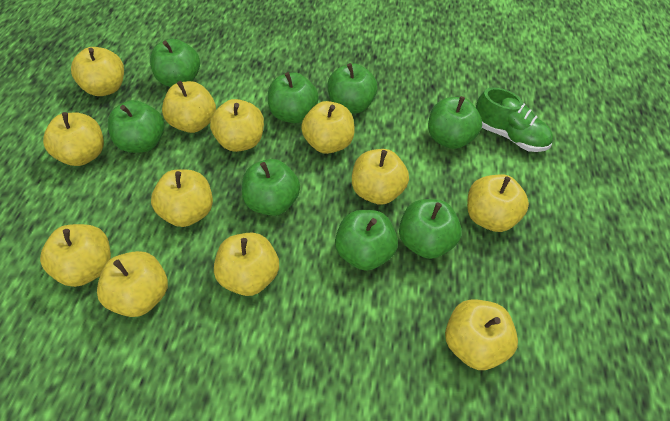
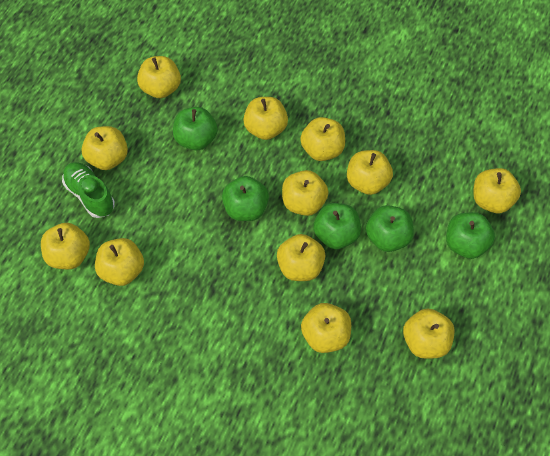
green apple: 8 -> 5

